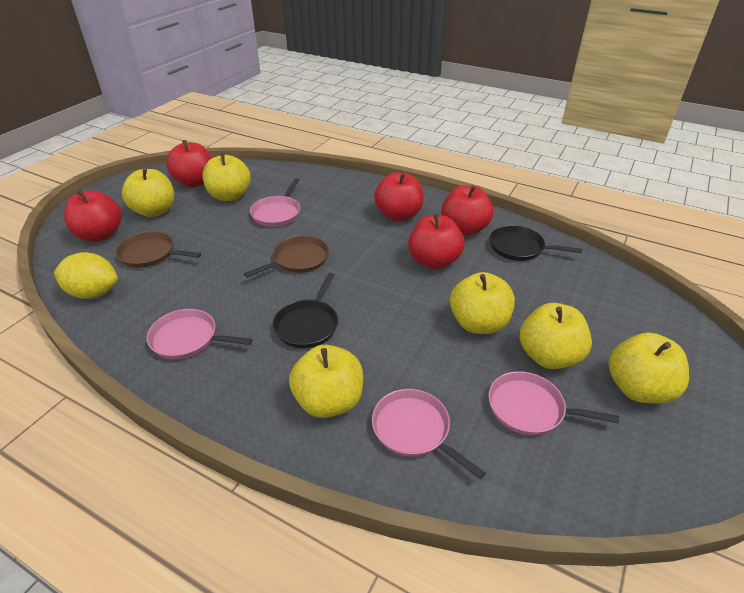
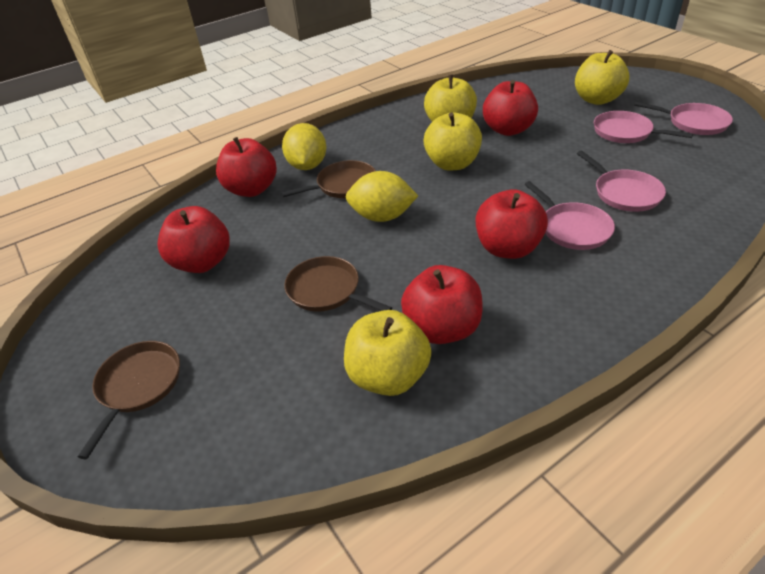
black pan: 2 -> 0
brown pan: 2 -> 3
yellow apple: 6 -> 4
yellow lemon: 1 -> 2

